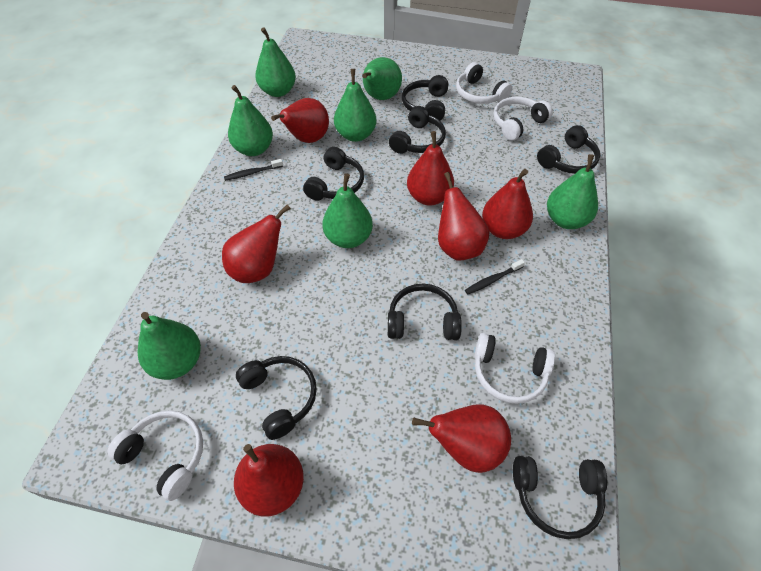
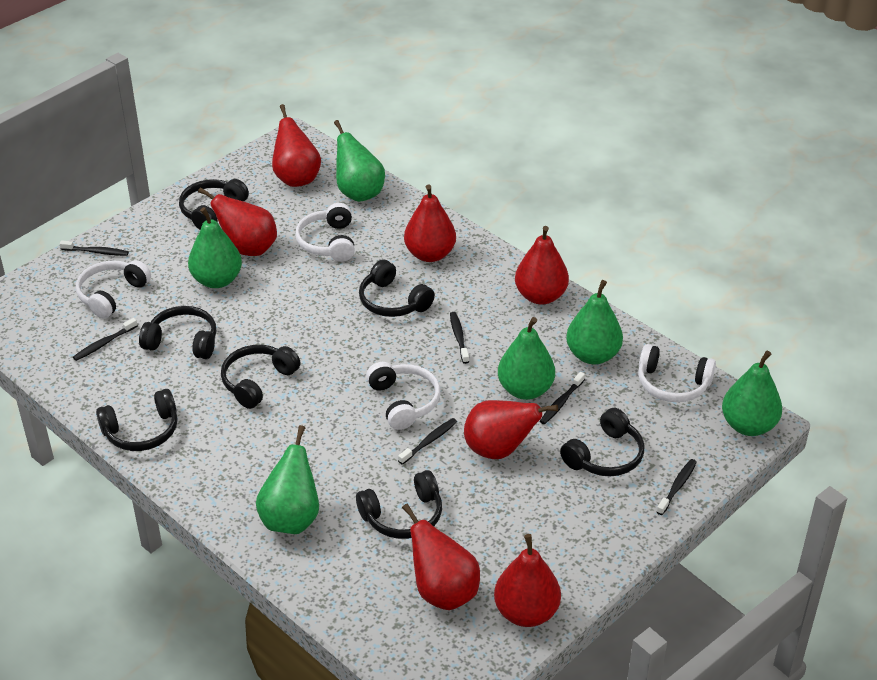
black toothbrush: 2 -> 6
green pear: 7 -> 6

